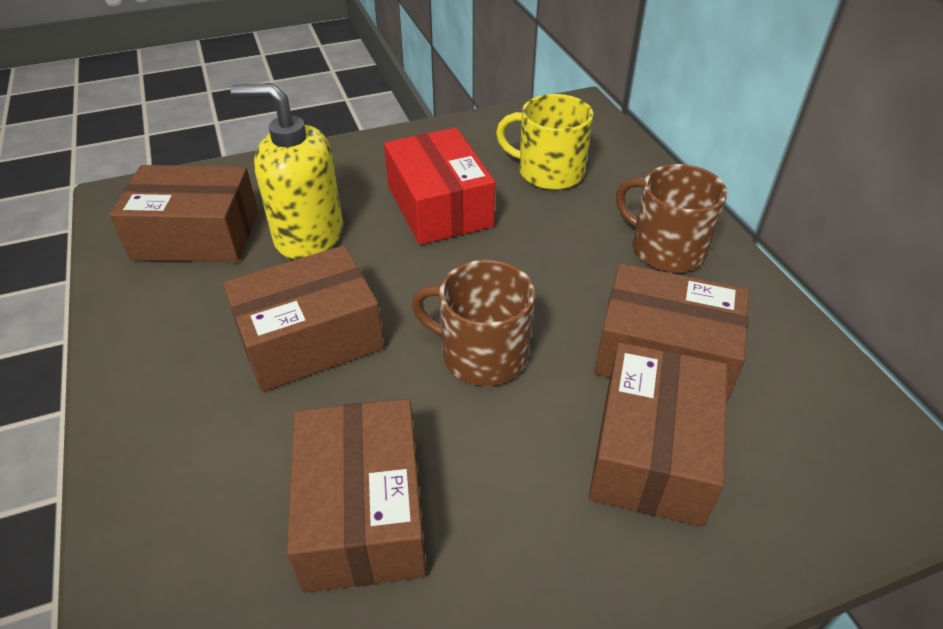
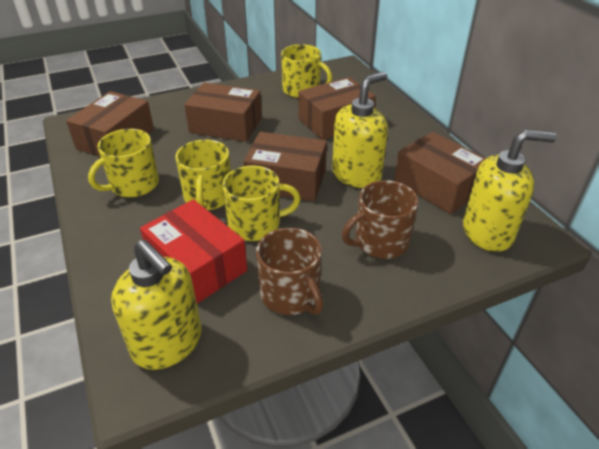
yellow mug: 1 -> 4
yellow soap dispenser: 1 -> 3

